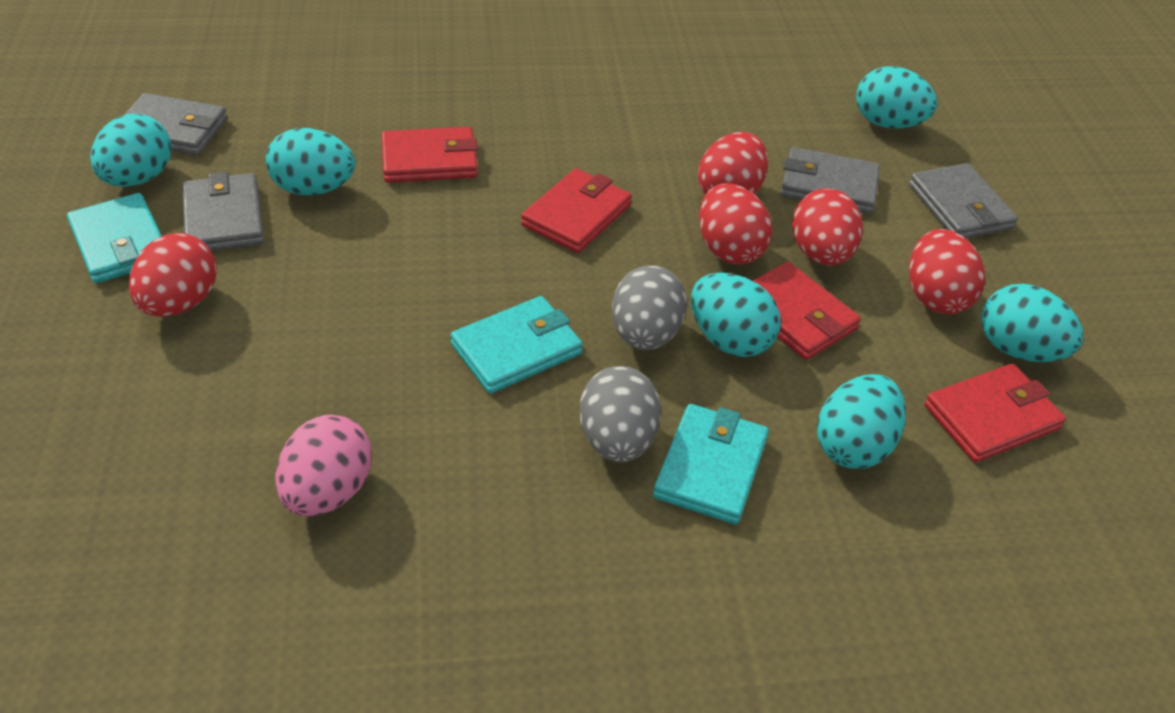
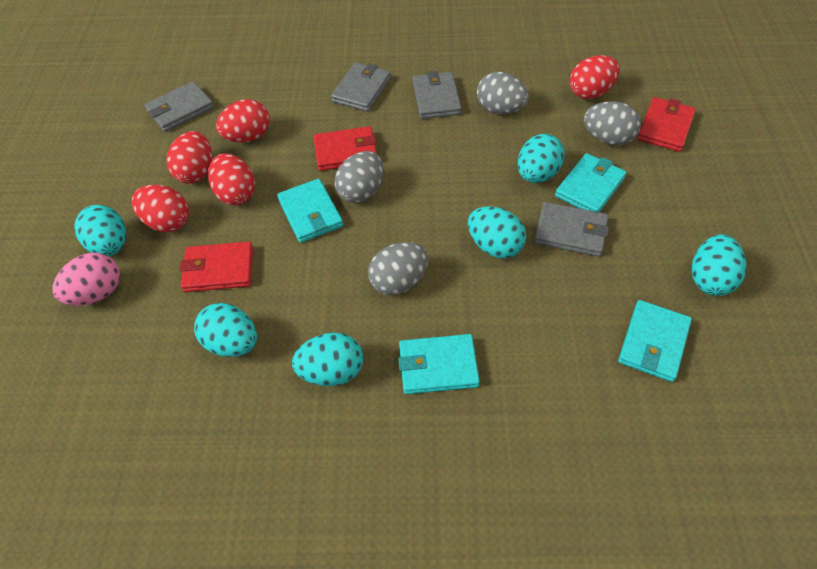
grey egg: 2 -> 4
red wallet: 4 -> 3
turquoise wallet: 3 -> 4

